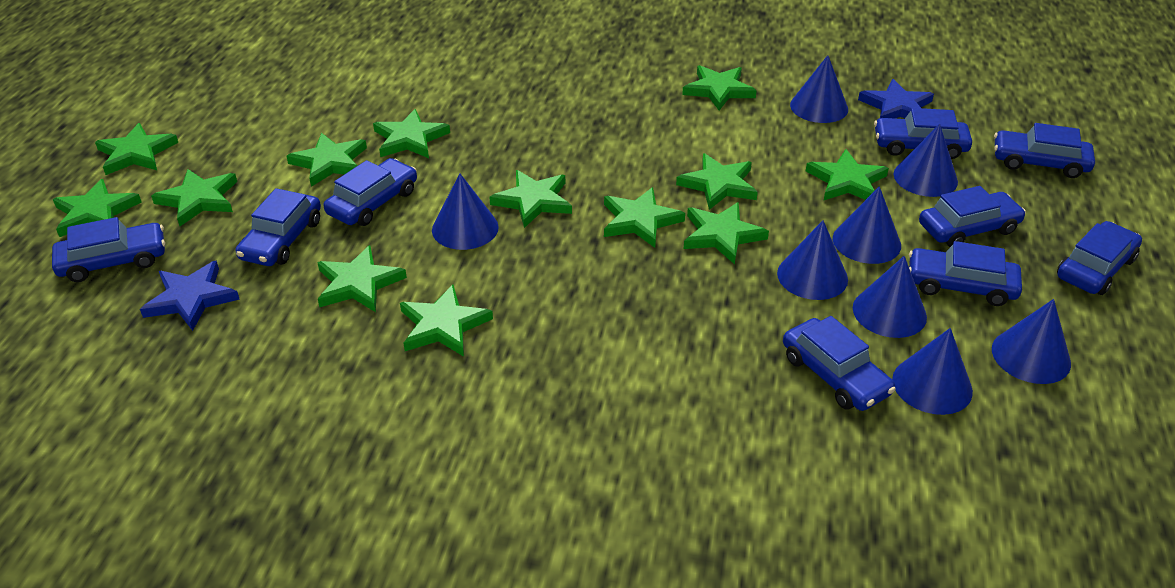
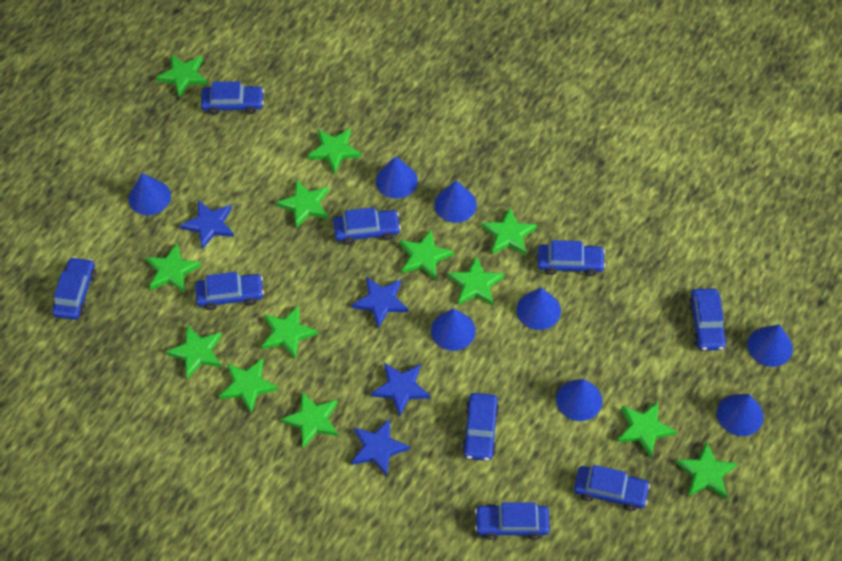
blue star: 2 -> 4

